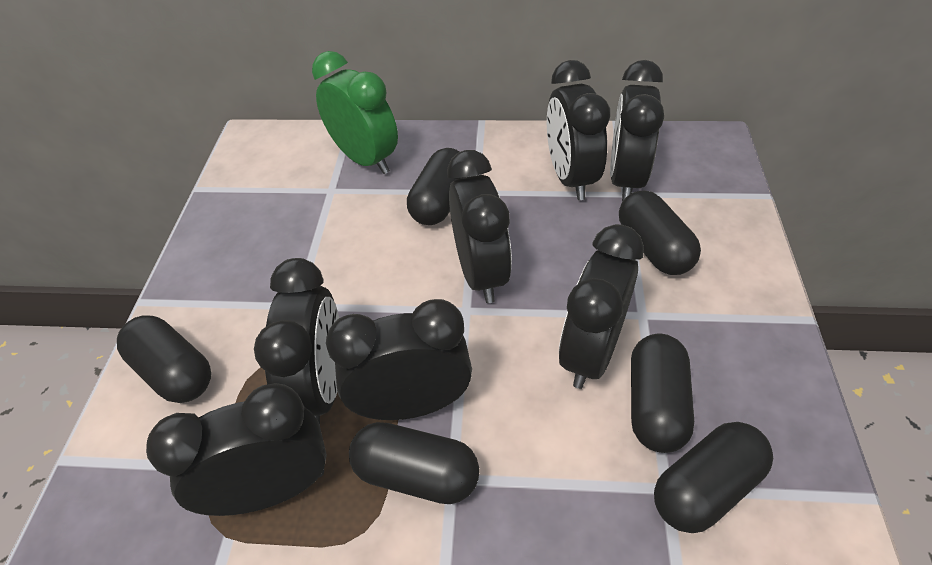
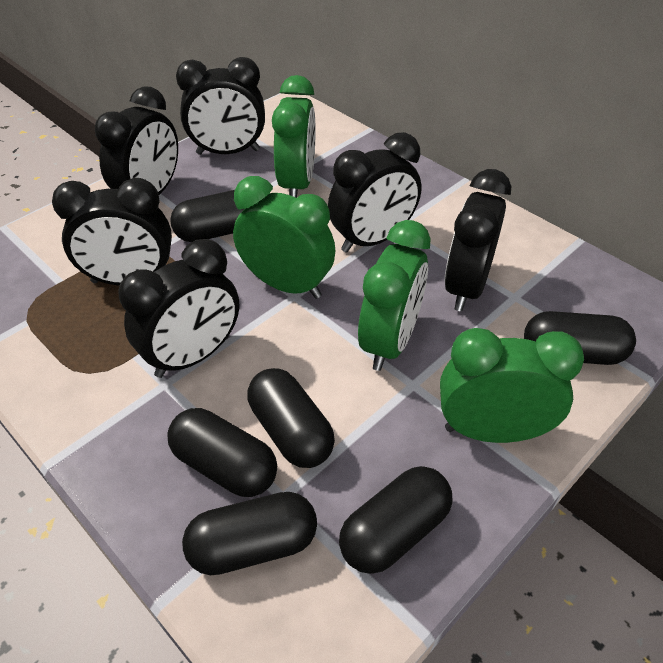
black clock: 7 -> 6
green clock: 1 -> 4

